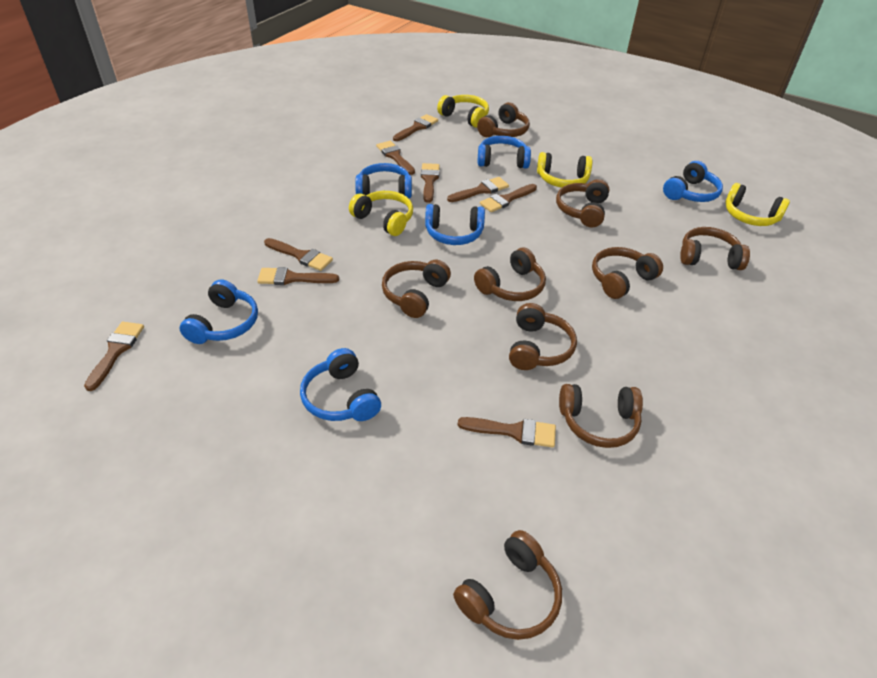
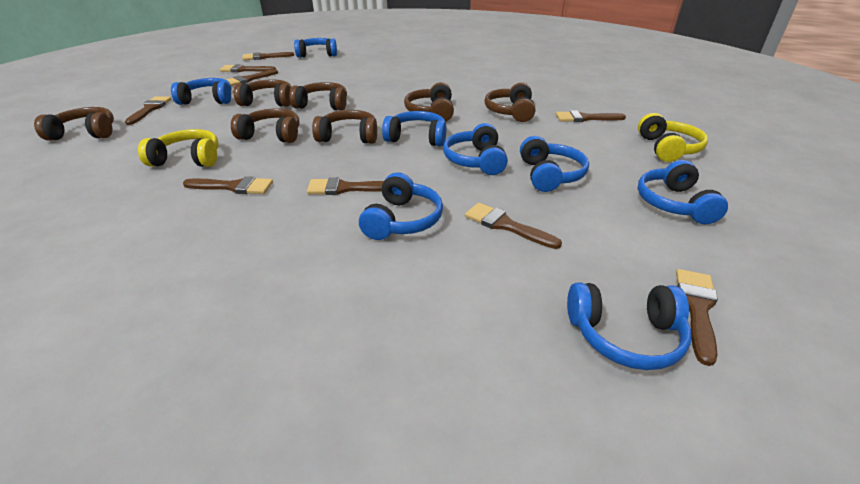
blue headphones: 6 -> 8
brown headphones: 9 -> 7
yellow headphones: 4 -> 2

